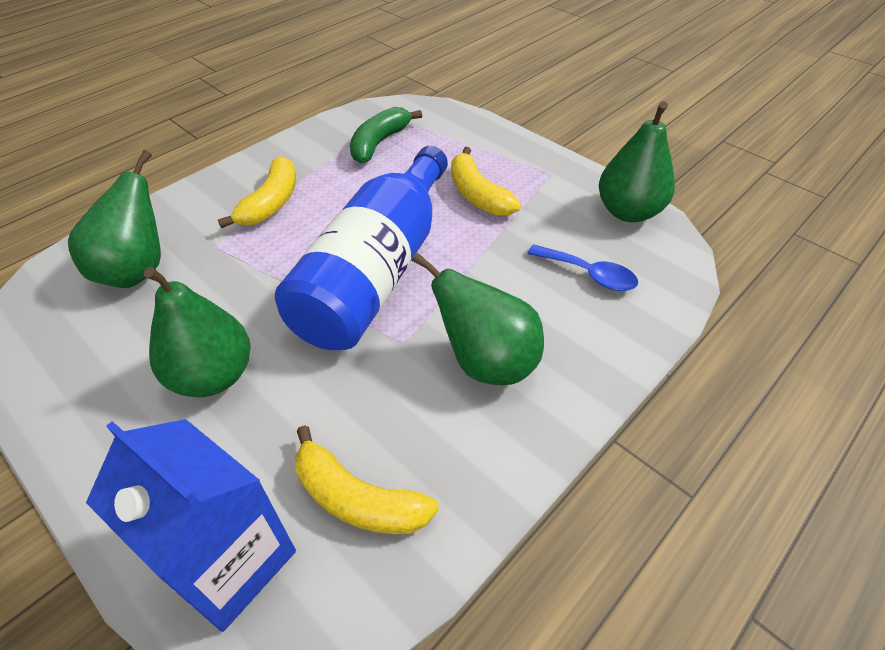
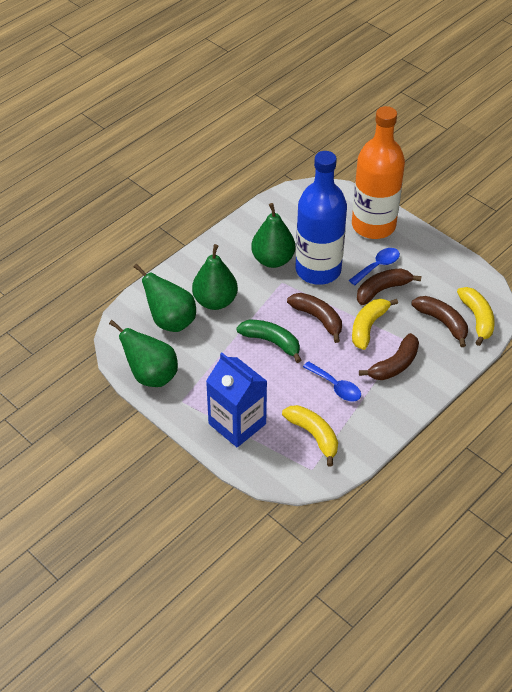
blue spoon: 1 -> 2
brown banana: 0 -> 4
orange bottle: 0 -> 1

